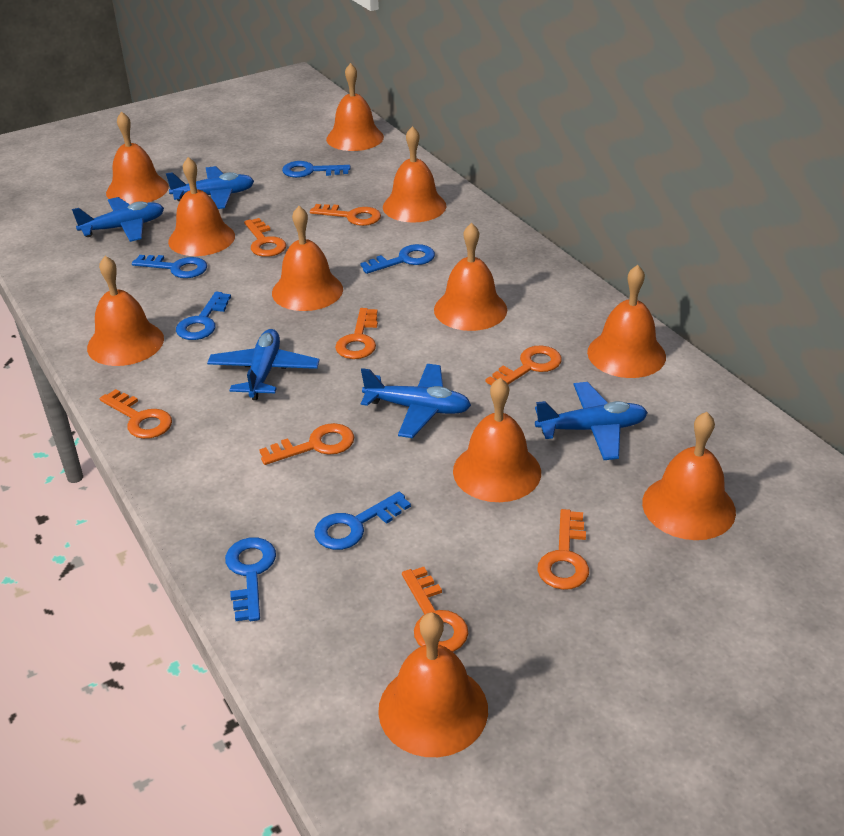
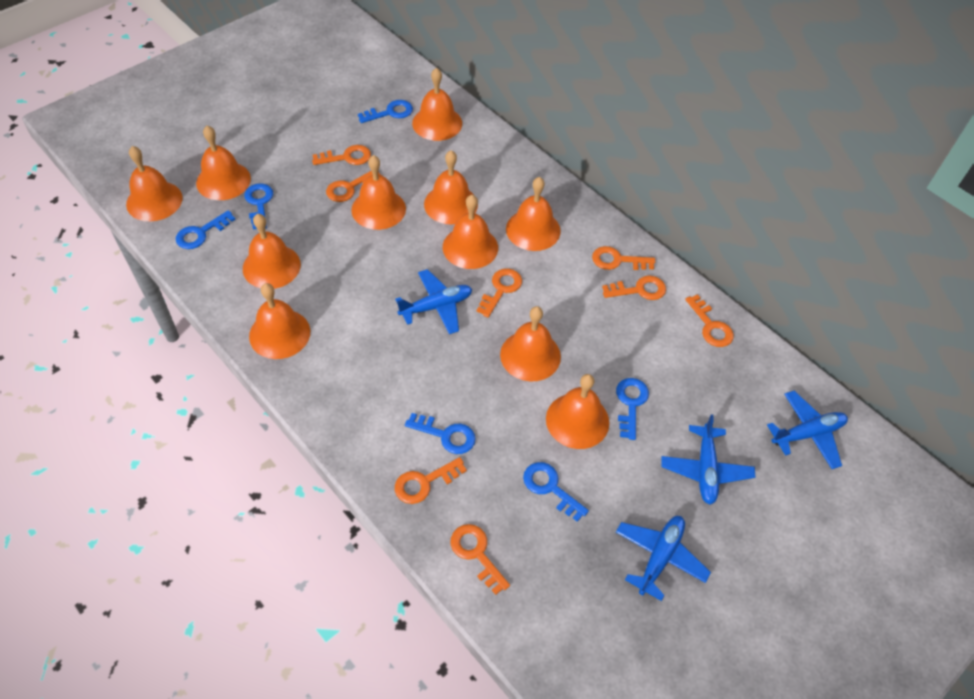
blue plane: 5 -> 4

